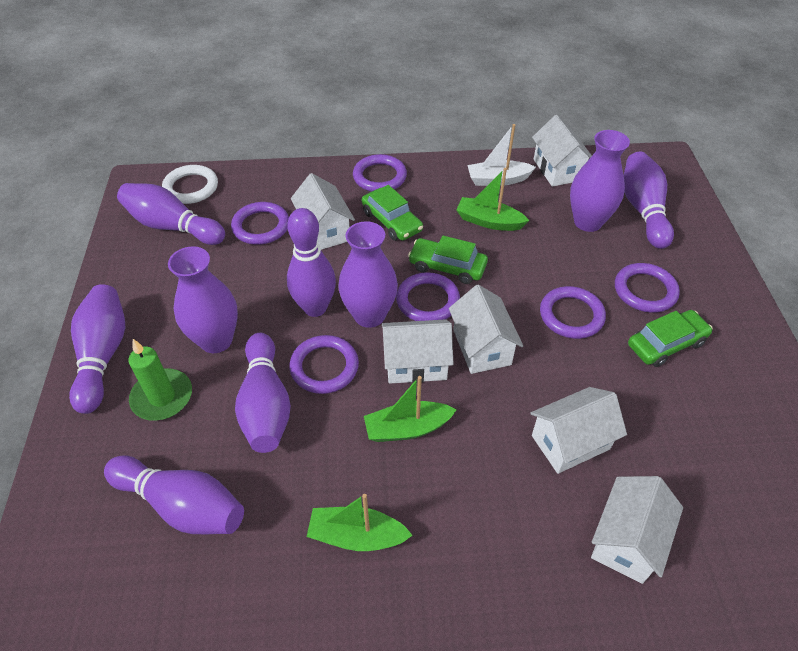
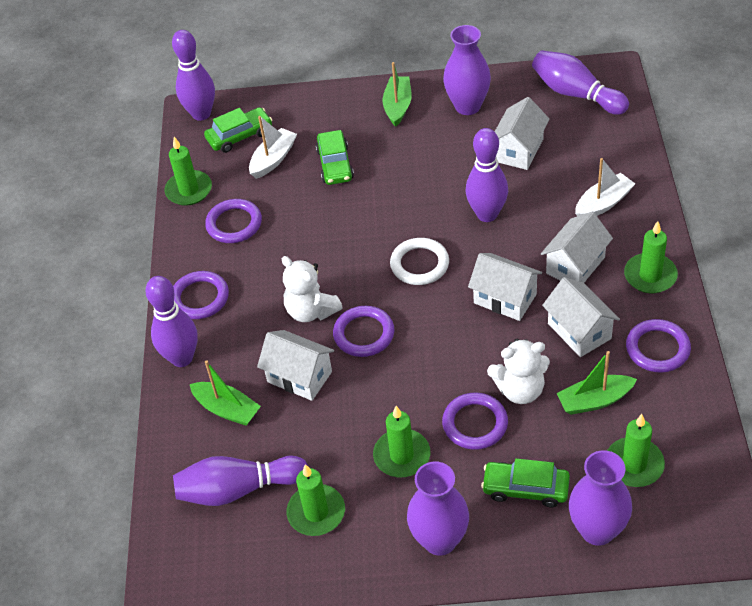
green candle: 1 -> 5
purple bowling pin: 6 -> 5
purple ring: 6 -> 5
white boat: 1 -> 2
white house: 6 -> 5
white teddy bear: 0 -> 2

